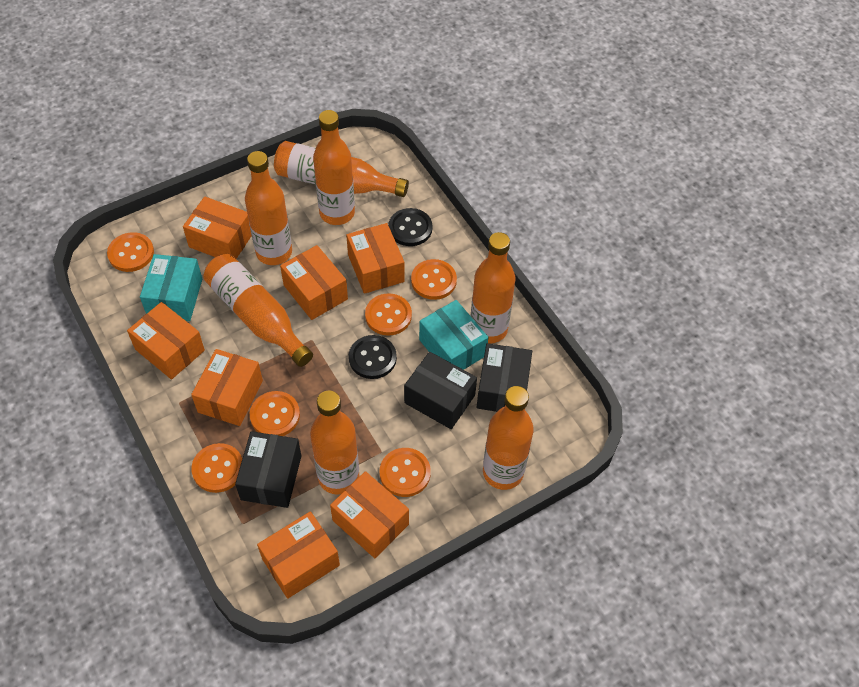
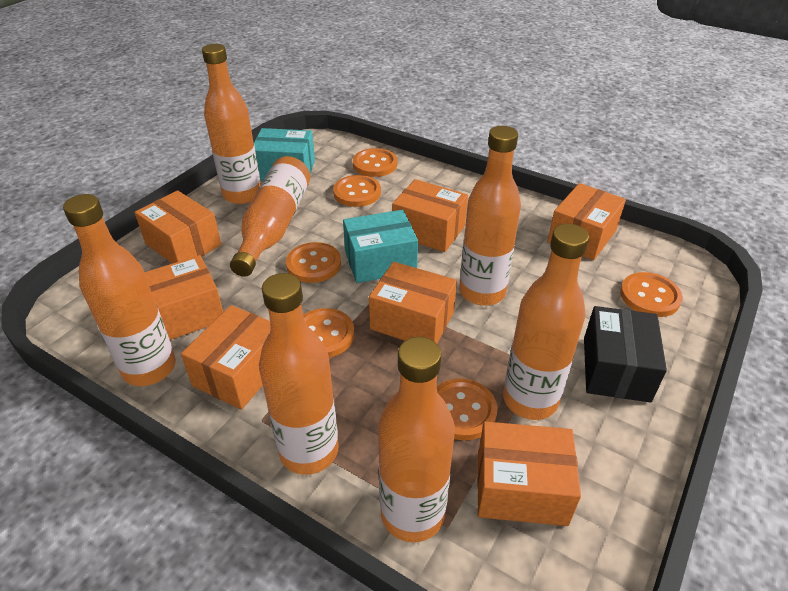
black box: 3 -> 1
black button: 2 -> 0

